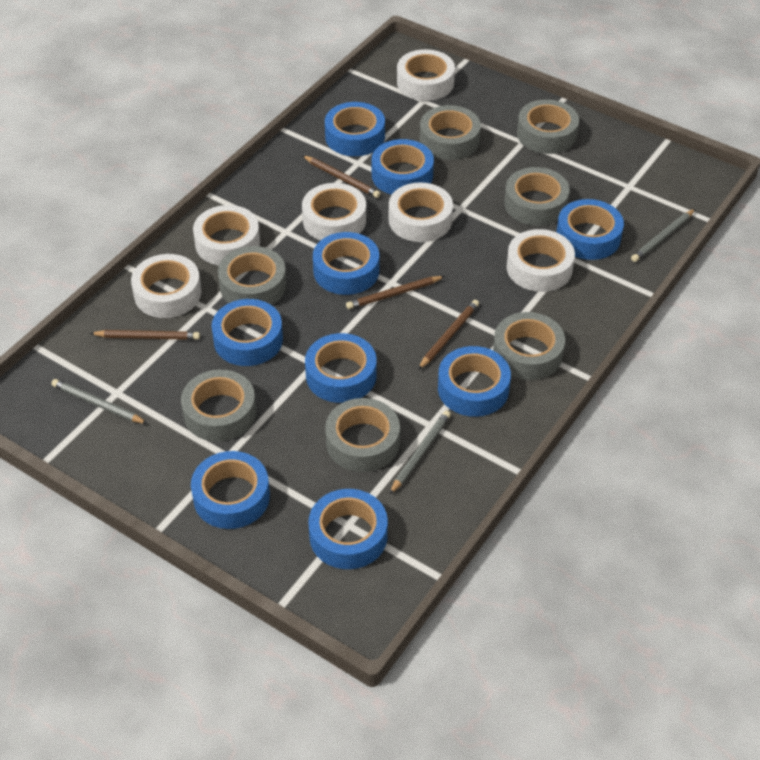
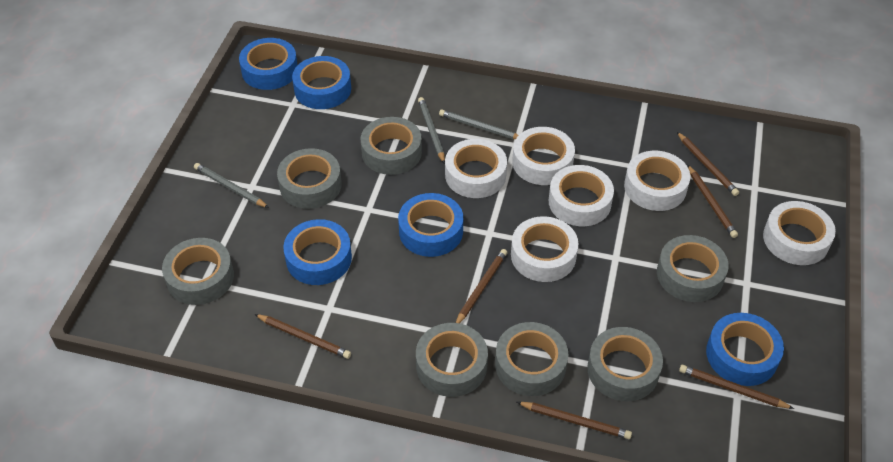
blue tape: 9 -> 5
brown pencil: 4 -> 6

